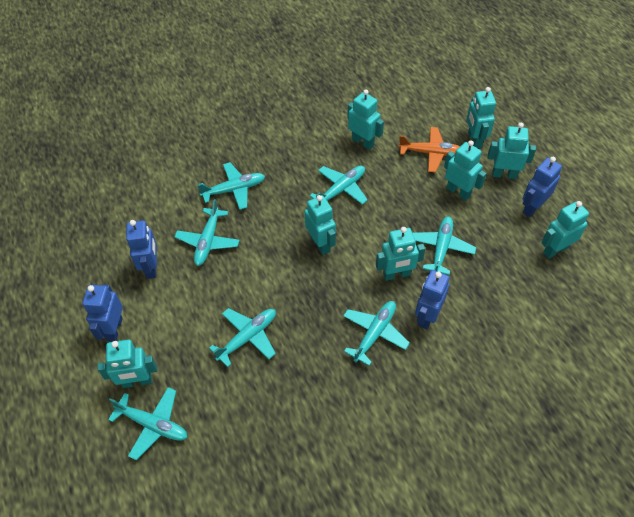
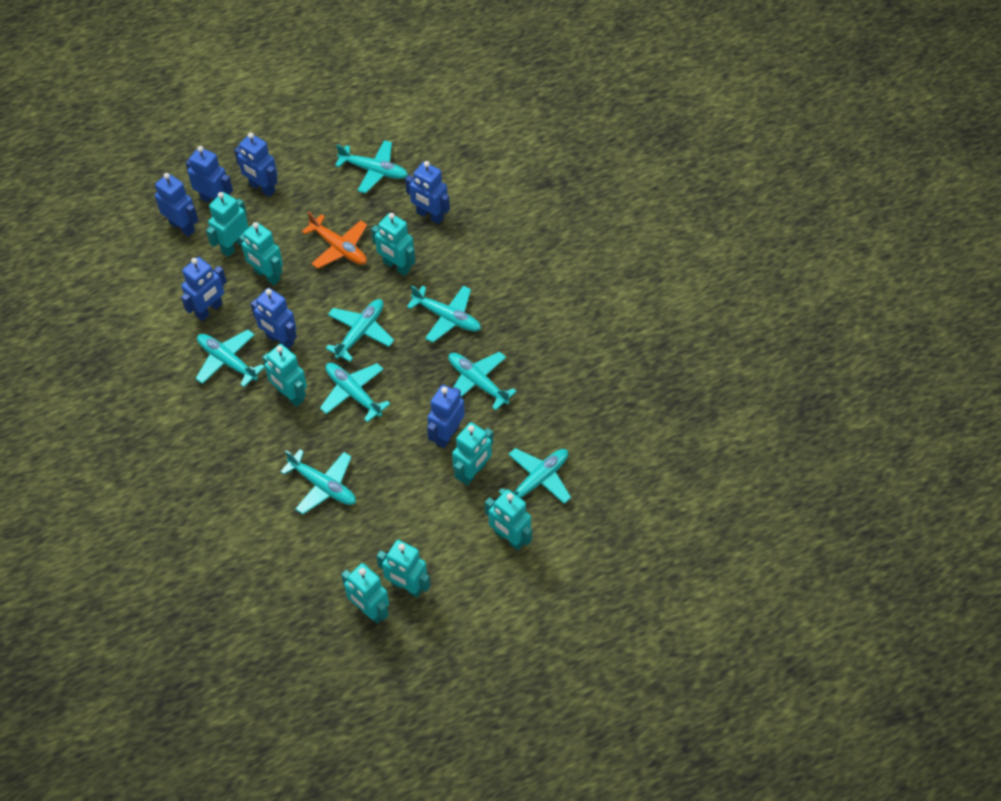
blue robot: 4 -> 7
turquoise plane: 7 -> 8

